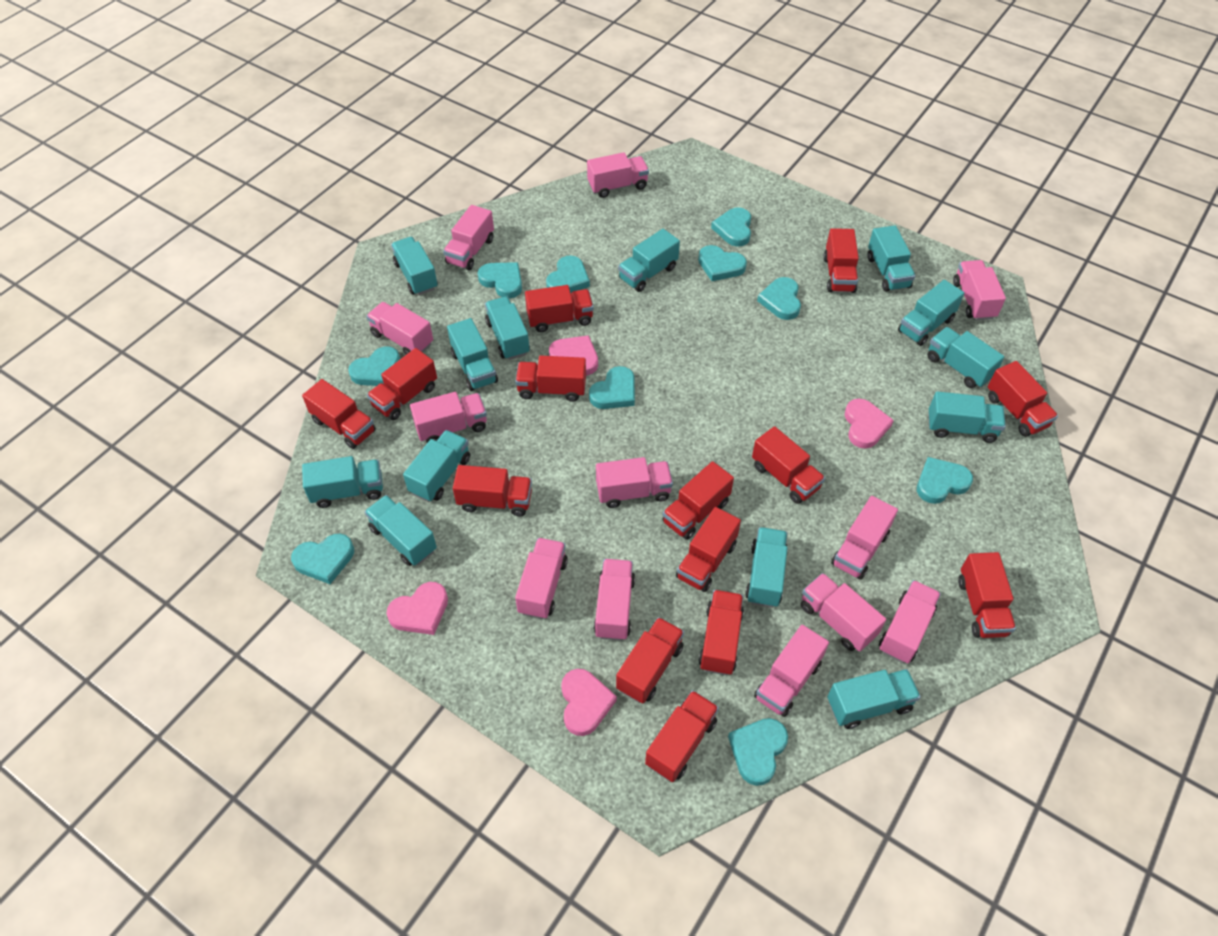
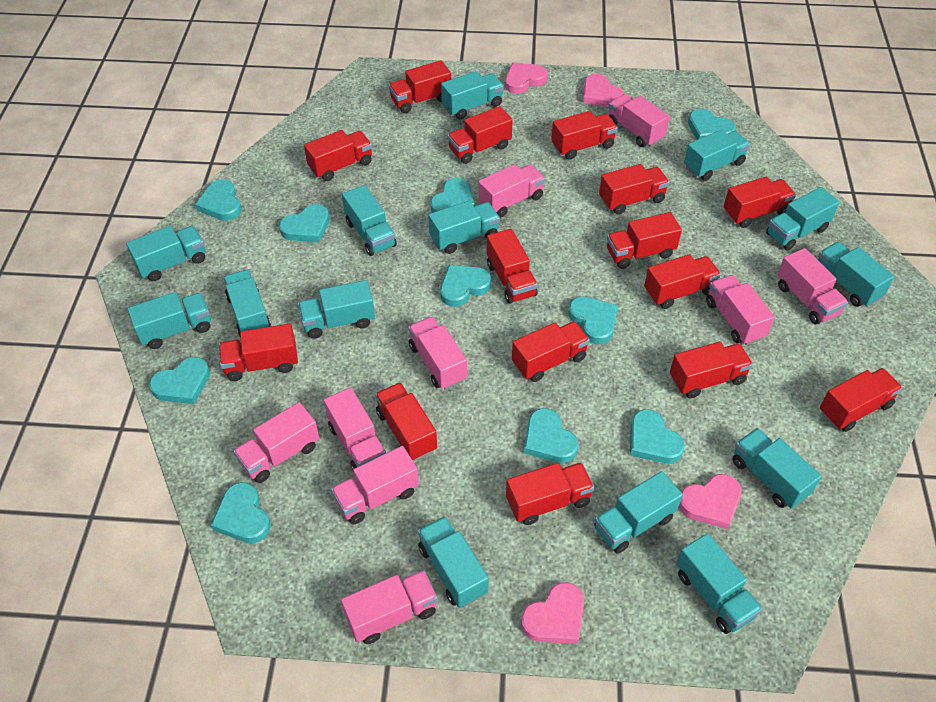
pink truck: 12 -> 9
red truck: 14 -> 15
turquoise truck: 13 -> 14

